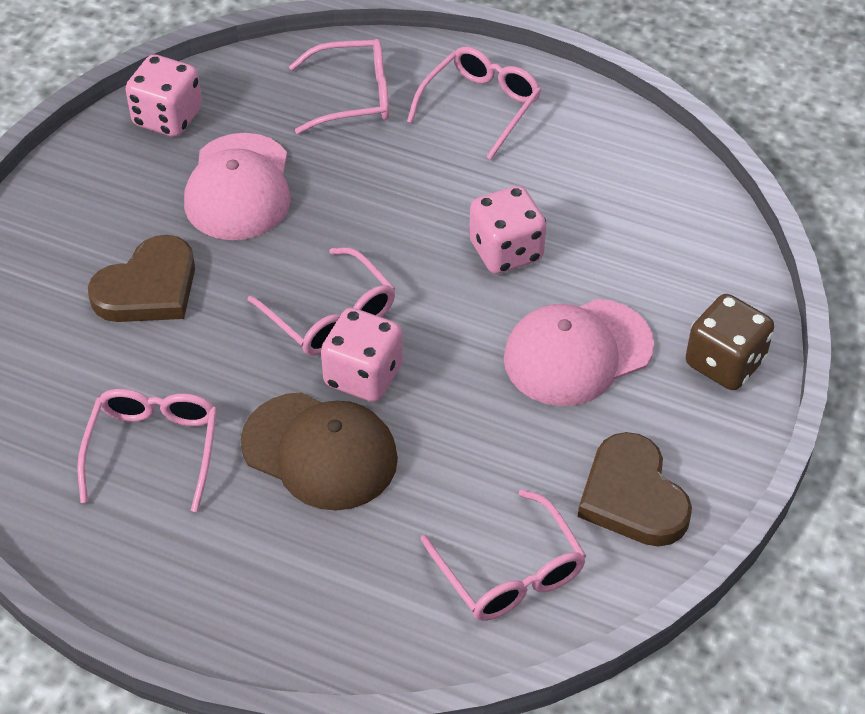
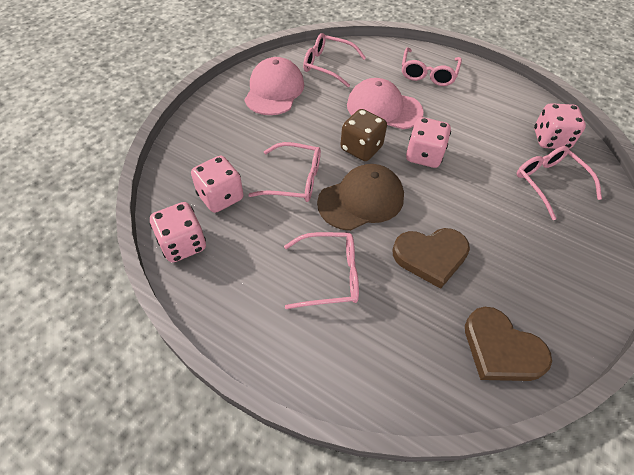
pink dice: 3 -> 4

